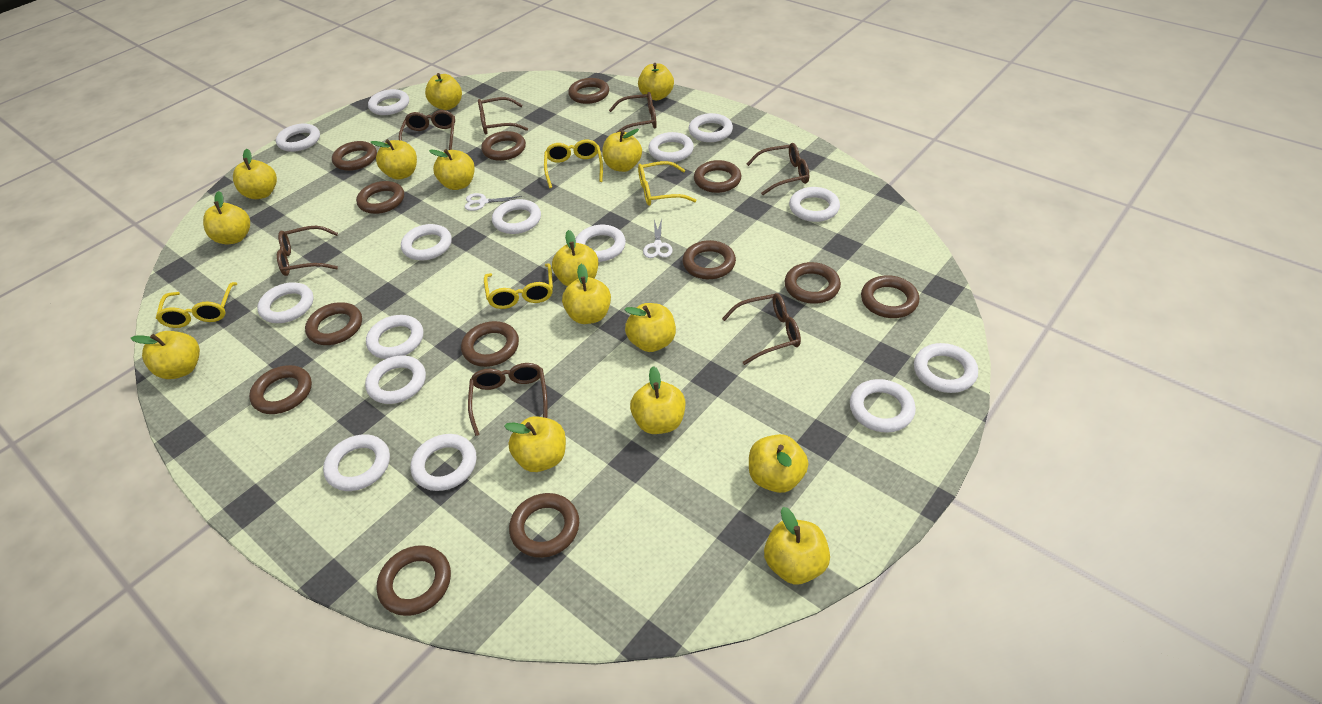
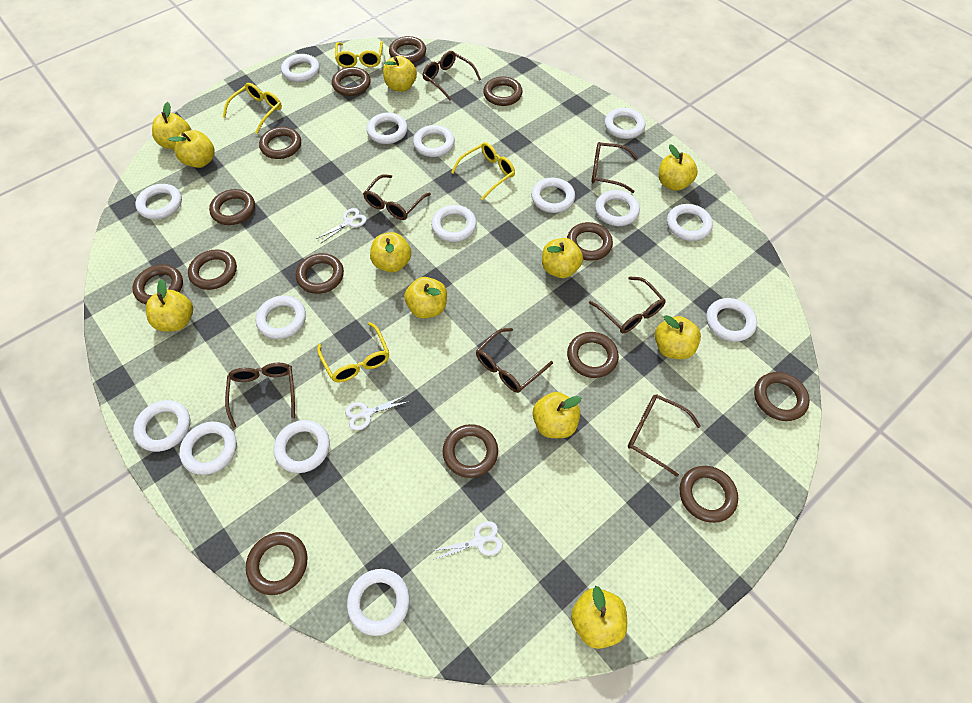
brown ring: 13 -> 14
white scissors: 2 -> 3
yellow apple: 15 -> 11

